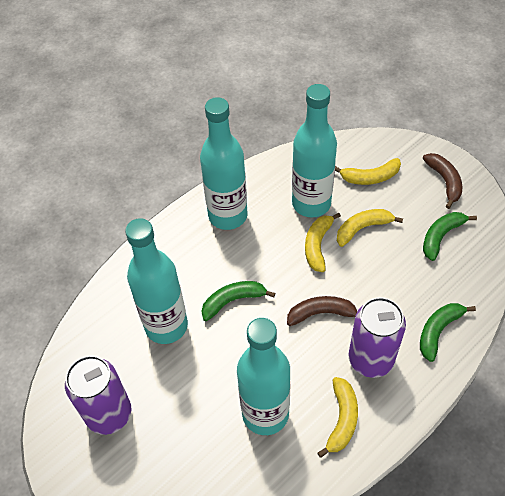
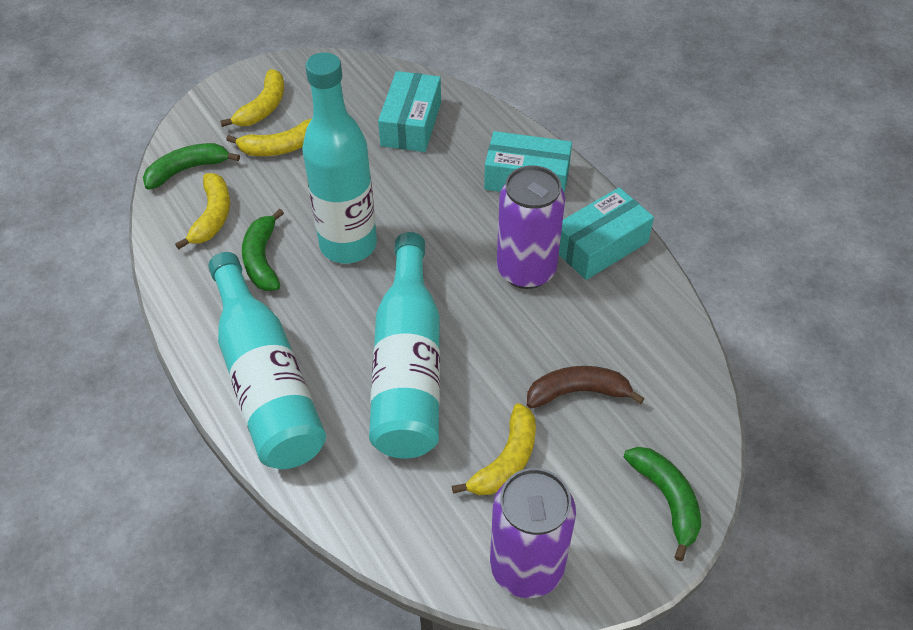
brown banana: 2 -> 1
turquoise bottle: 4 -> 3
turquoise box: 0 -> 3

